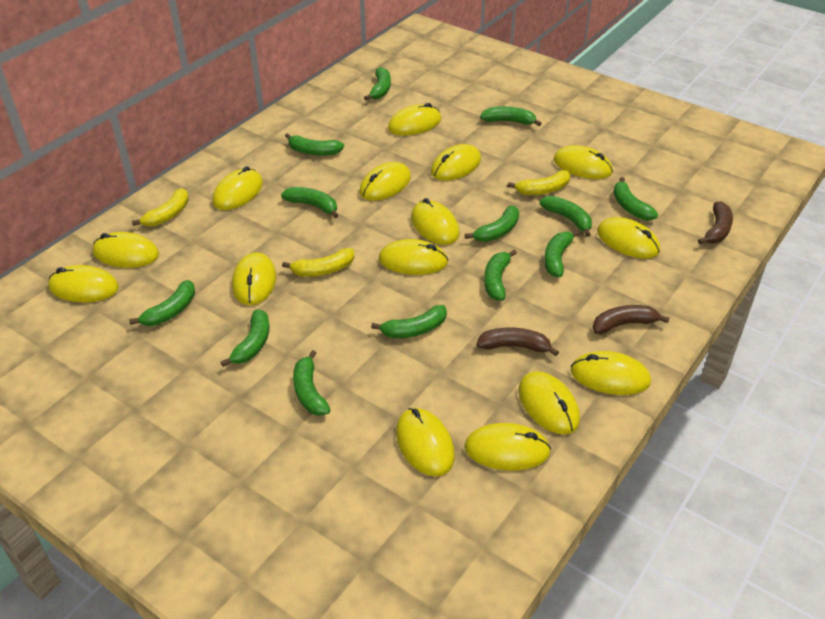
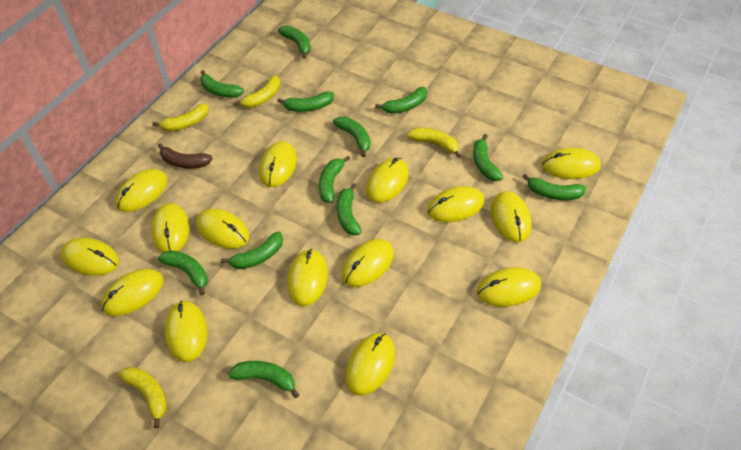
brown banana: 3 -> 1
green banana: 13 -> 12
yellow banana: 3 -> 4

